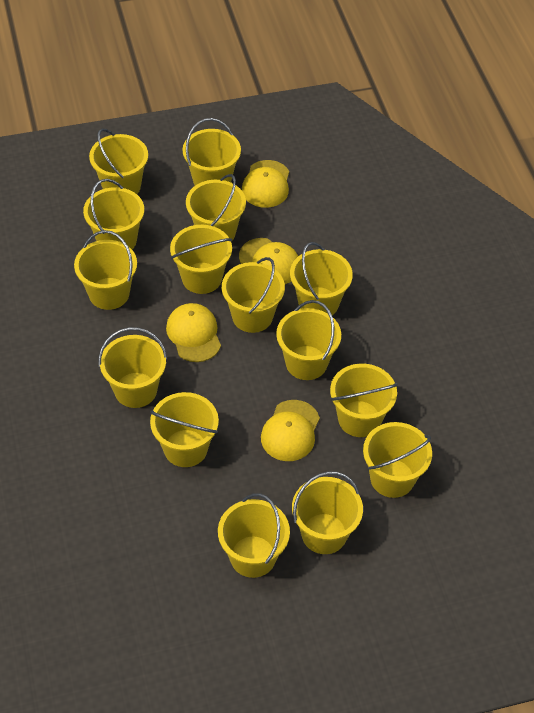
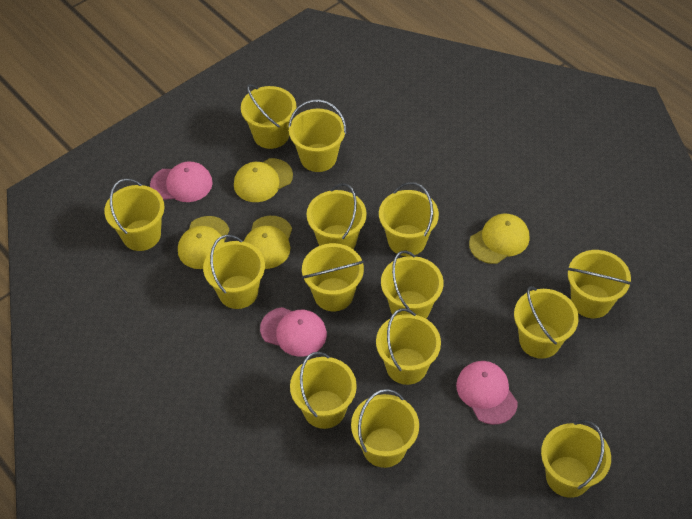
pink cap: 0 -> 3
yellow bucket: 15 -> 14

